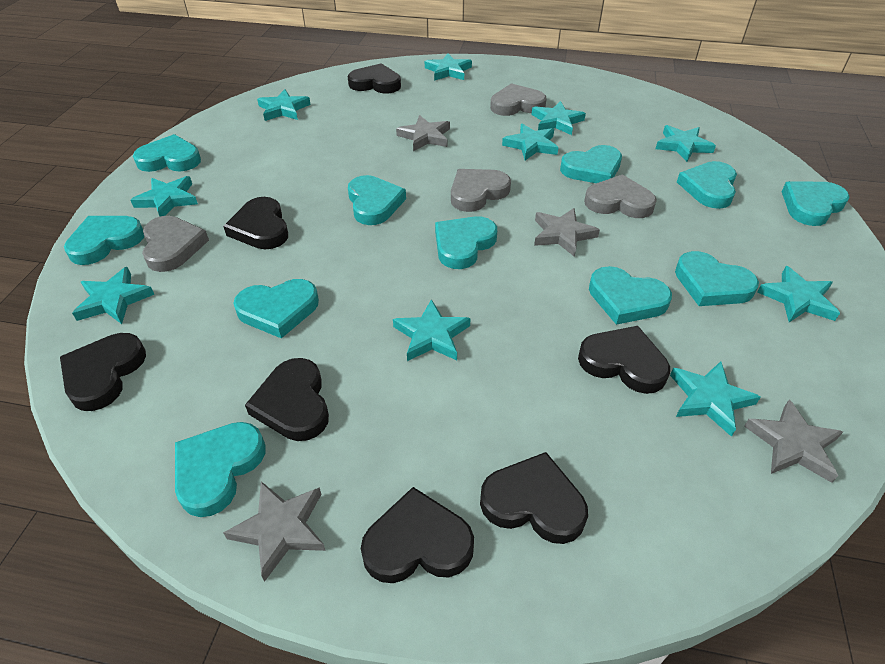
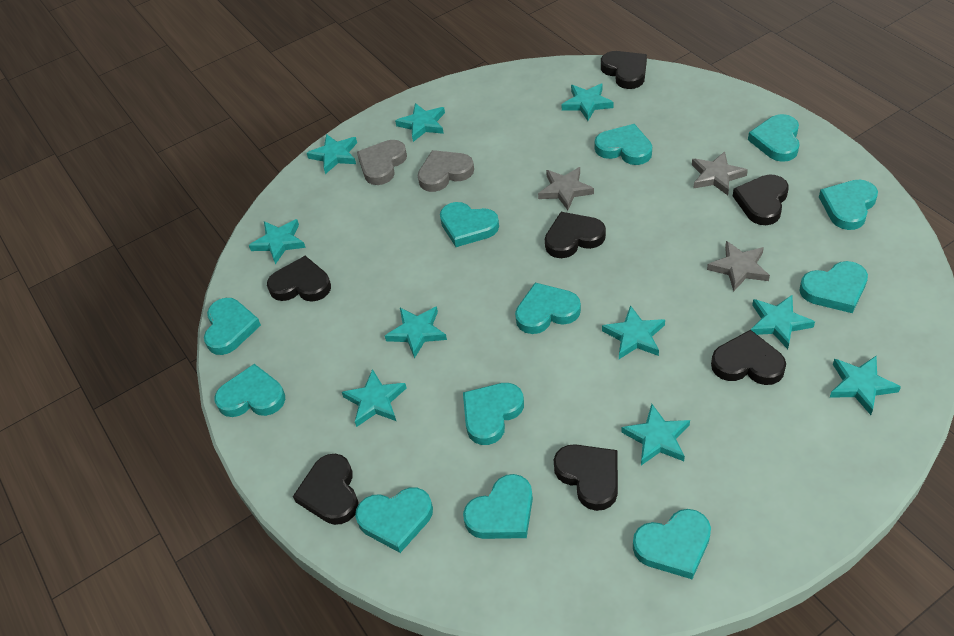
grey heart: 4 -> 2
grey star: 4 -> 3
turquoise heart: 11 -> 12

